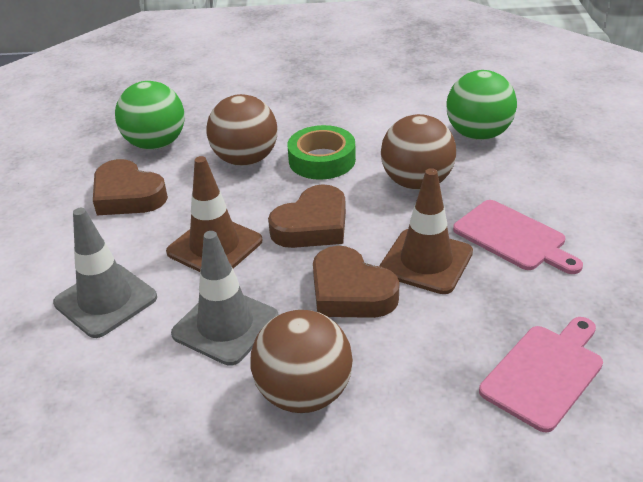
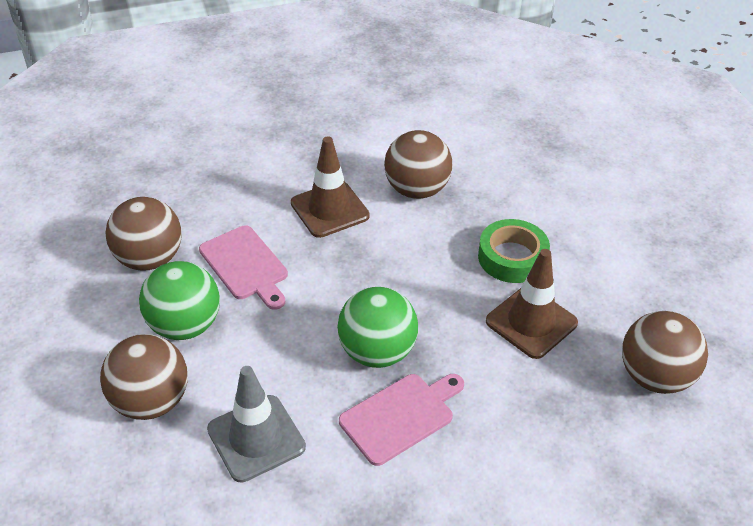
brown ball: 3 -> 4
brown heart: 3 -> 0
grey traffic cone: 2 -> 1

